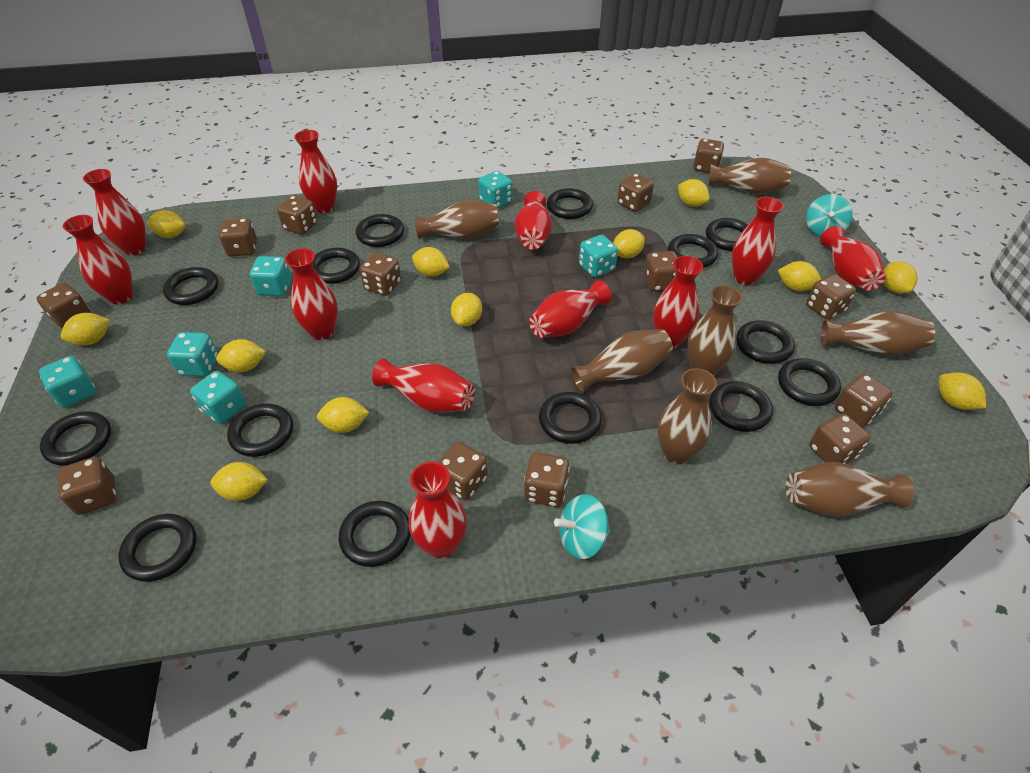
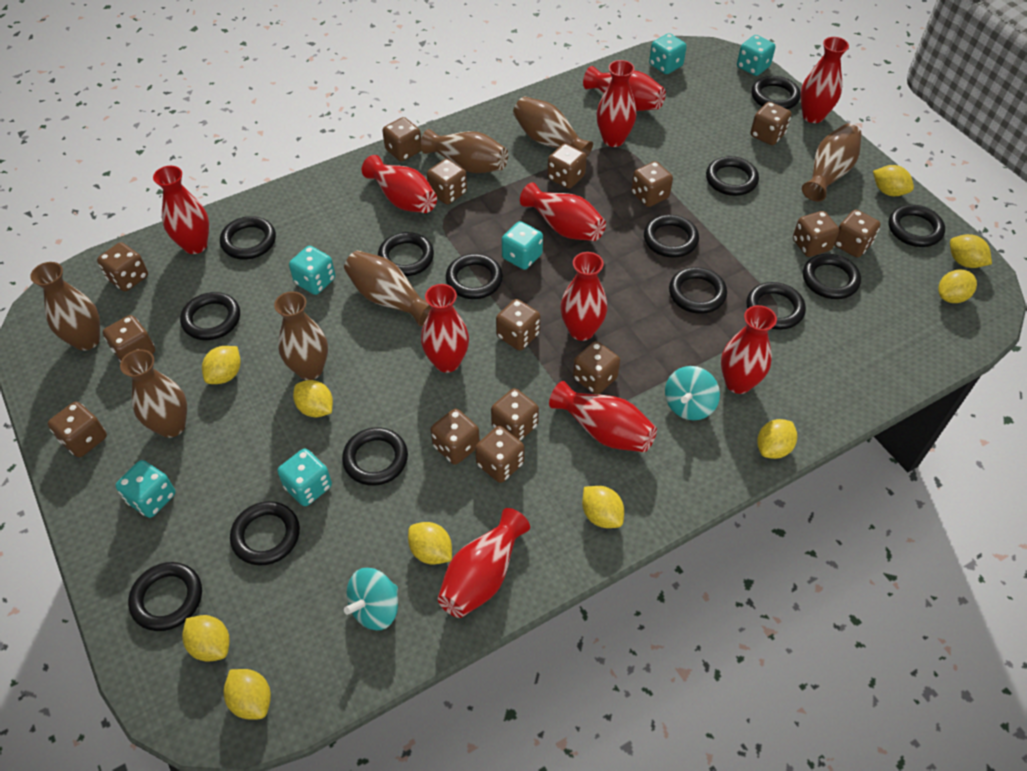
brown dice: 13 -> 15
yellow lemon: 12 -> 10

